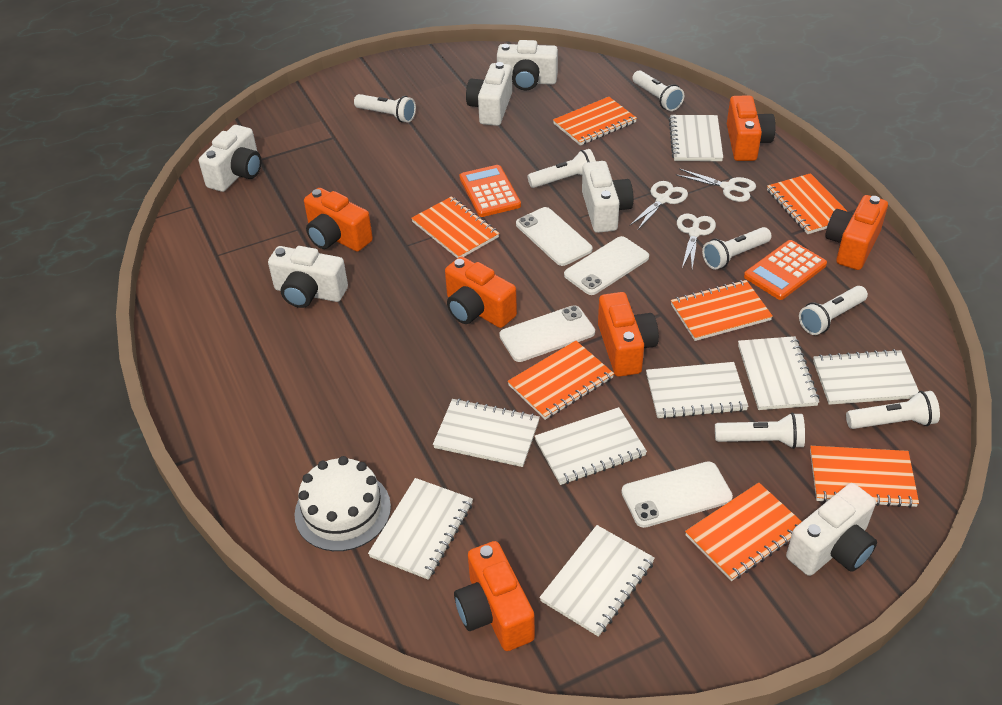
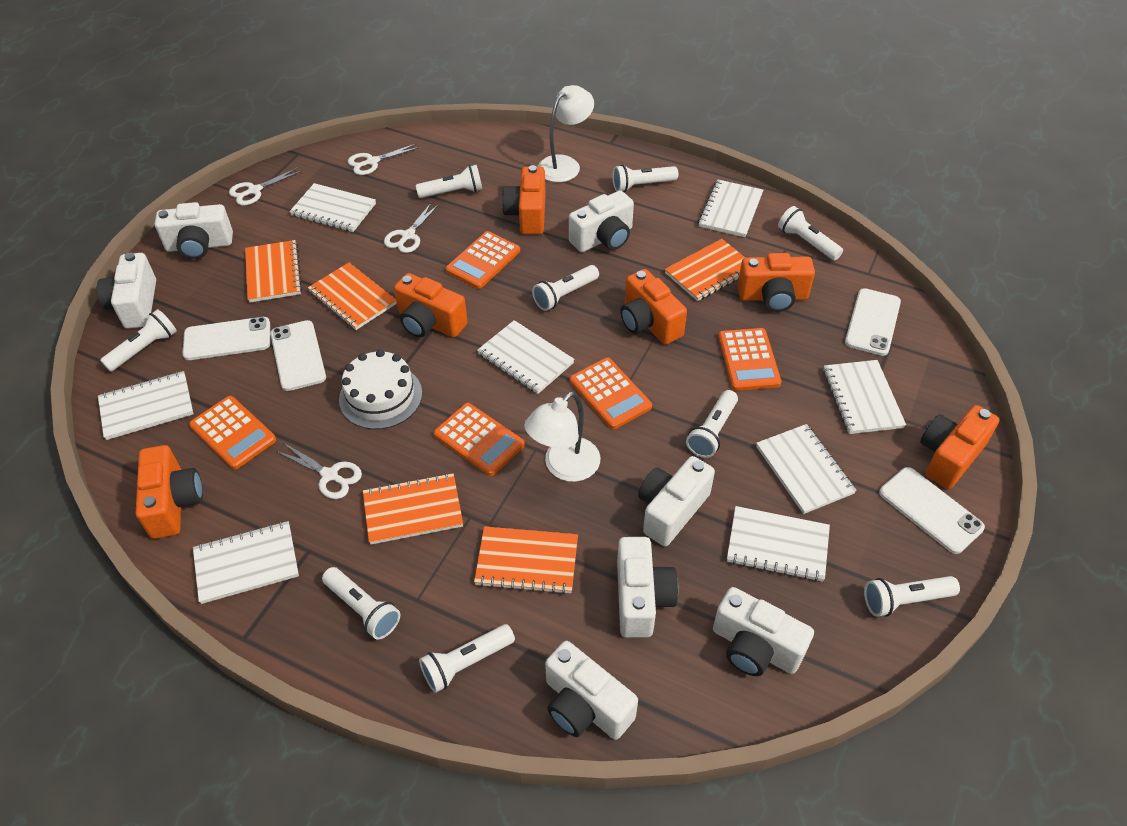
orange calculator: 2 -> 5
orange notebook: 7 -> 5
white camera: 6 -> 7
white flashlight: 7 -> 9
white lamp: 0 -> 2
white scissors: 3 -> 4

